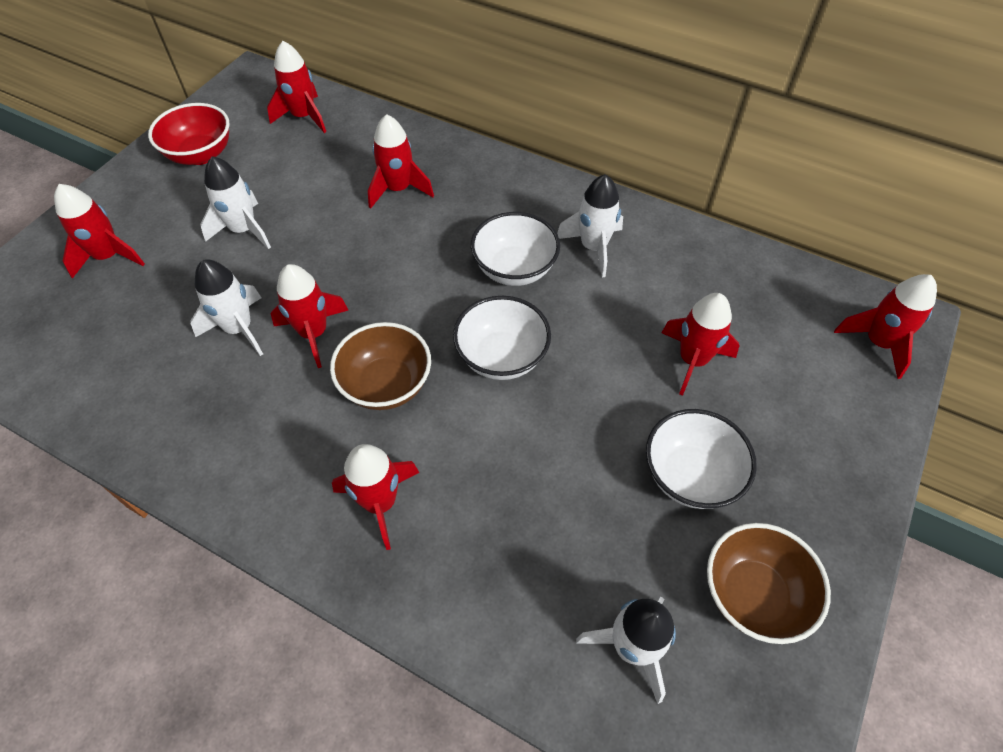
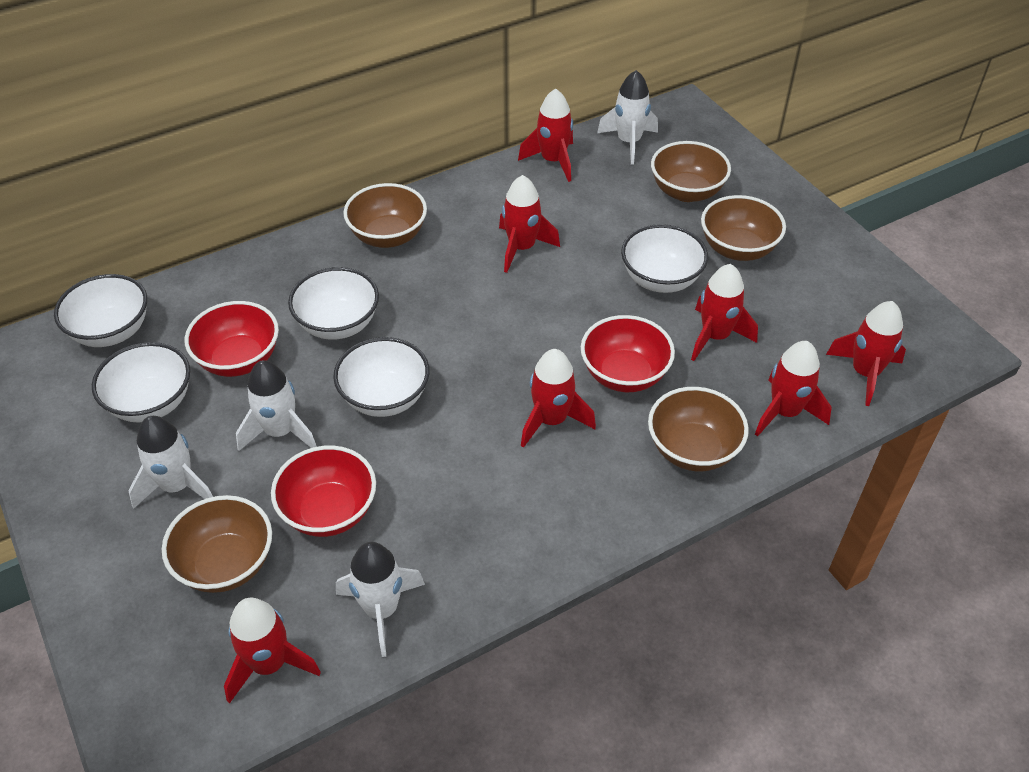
brown bowl: 2 -> 5
red bowl: 1 -> 3
white bowl: 3 -> 5

